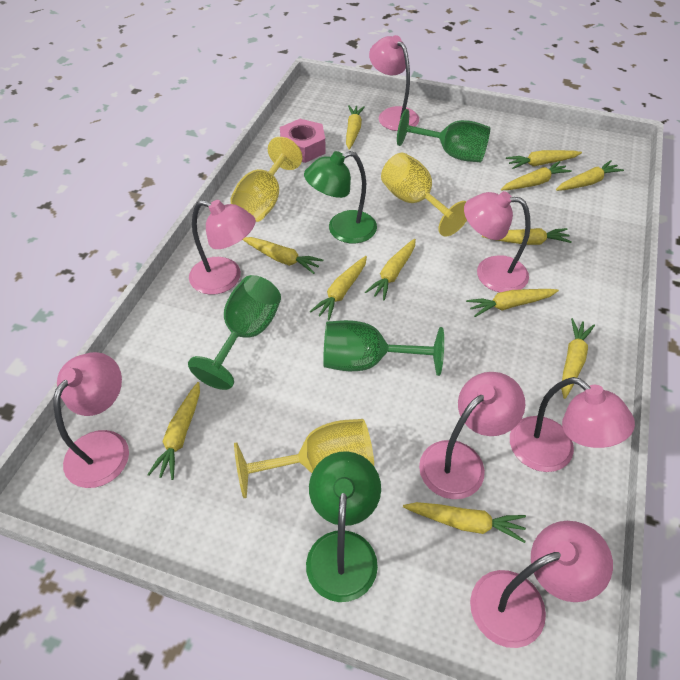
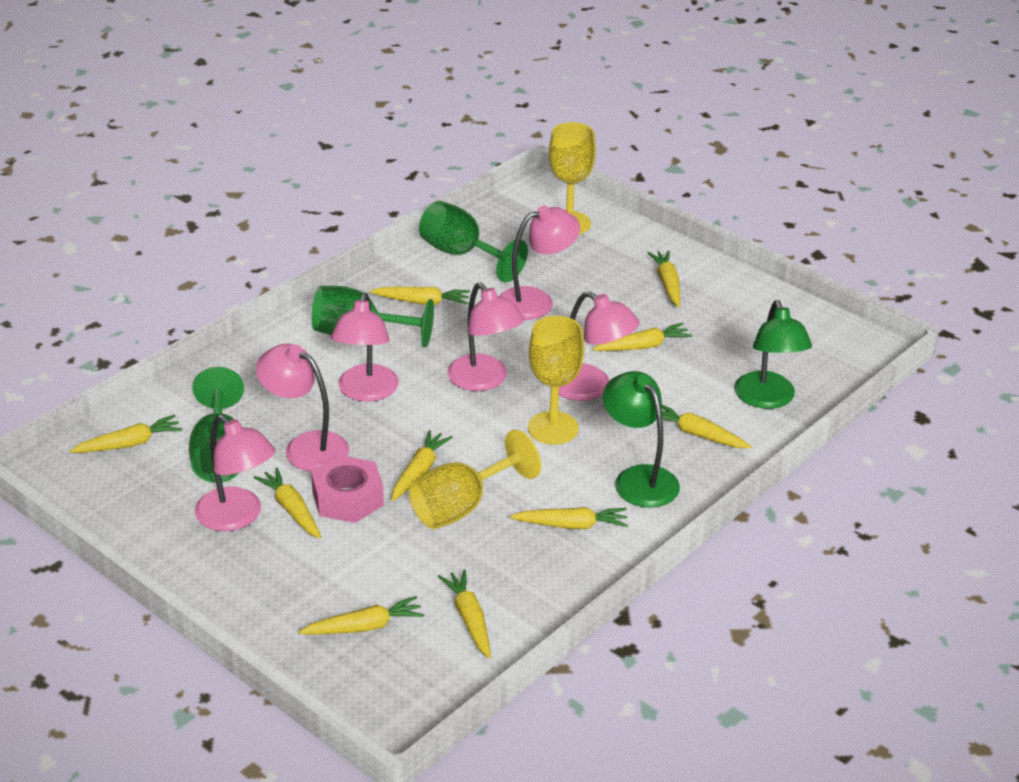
pink lamp: 7 -> 6
yellow carrot: 12 -> 10

